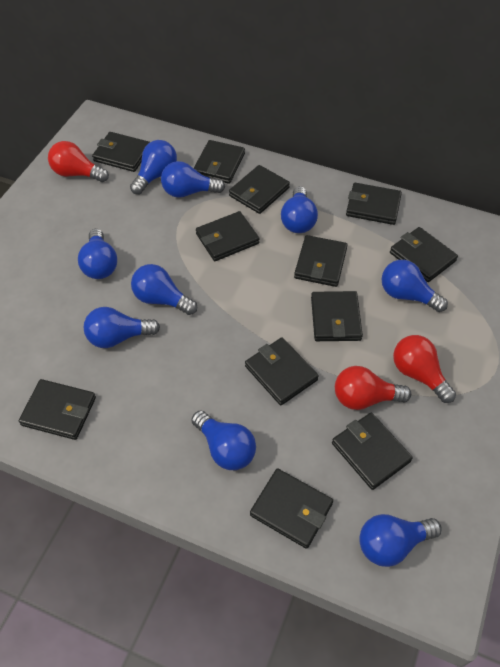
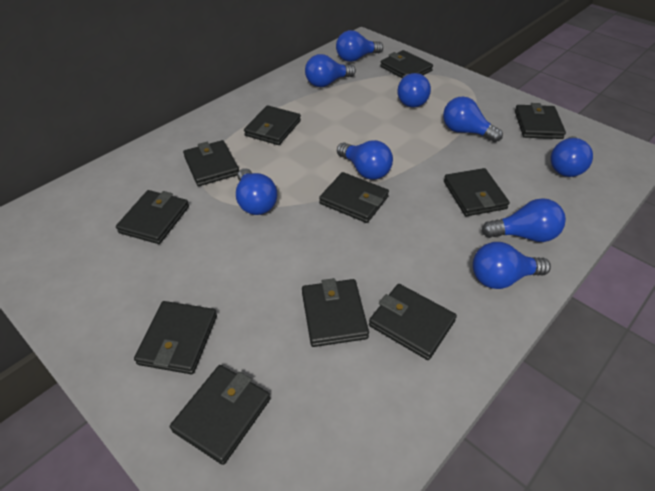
black wallet: 12 -> 11
red light bulb: 3 -> 0

